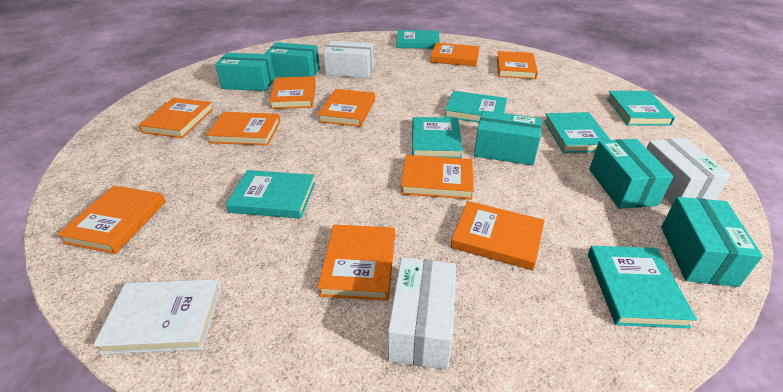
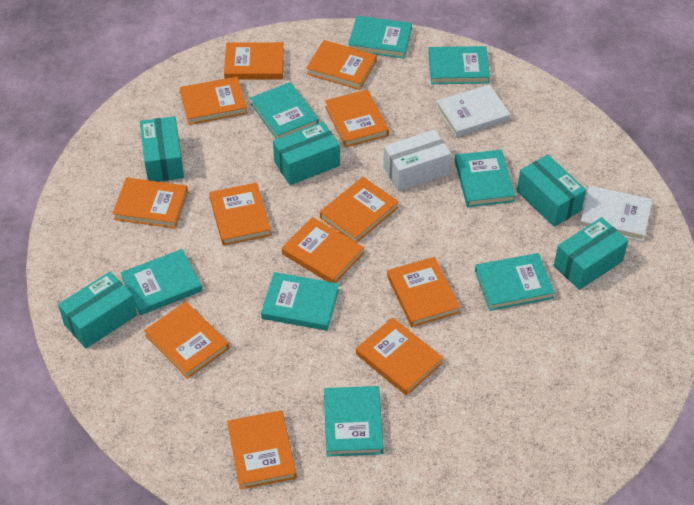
orange book: 10 -> 12
turquoise book: 7 -> 8
white book: 1 -> 2
white box: 3 -> 1

